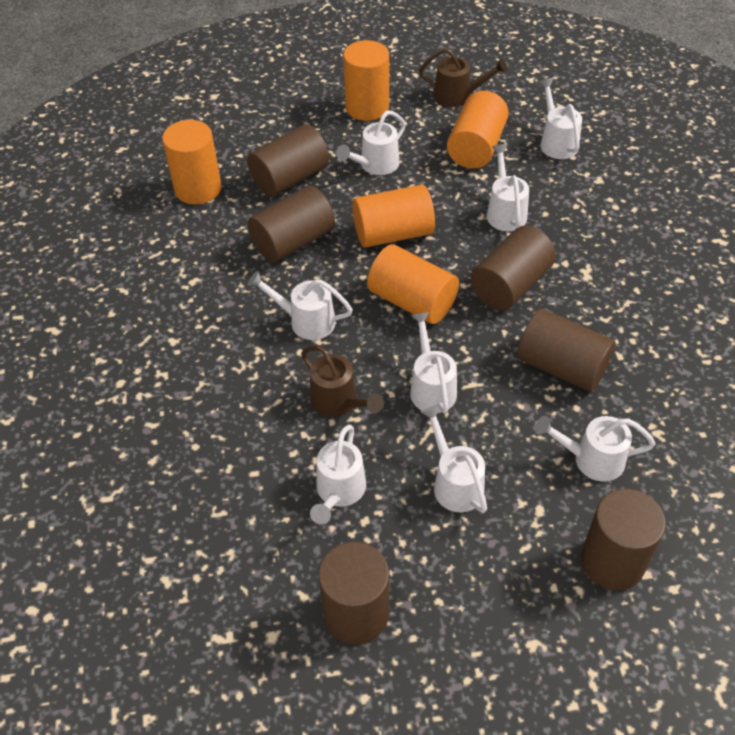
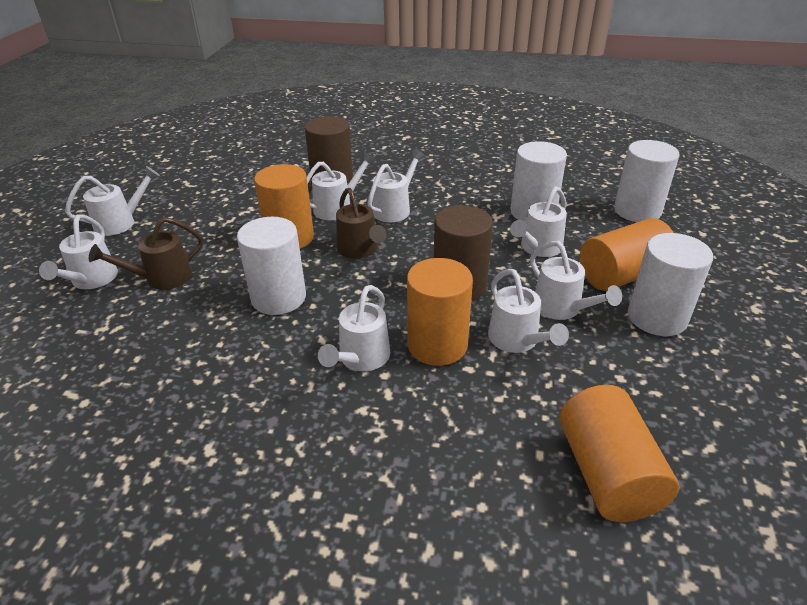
brown cylinder: 6 -> 2
orange cylinder: 5 -> 4
white cylinder: 0 -> 4

